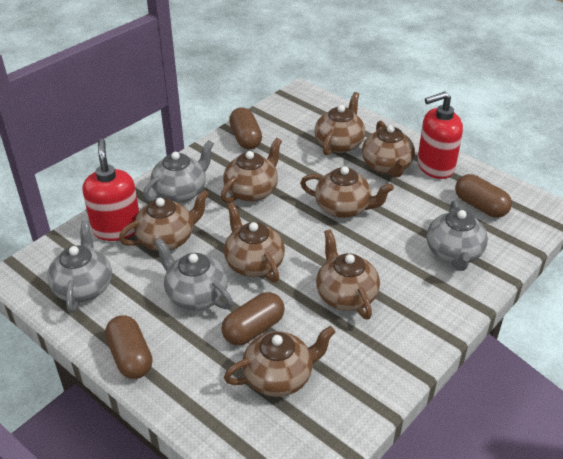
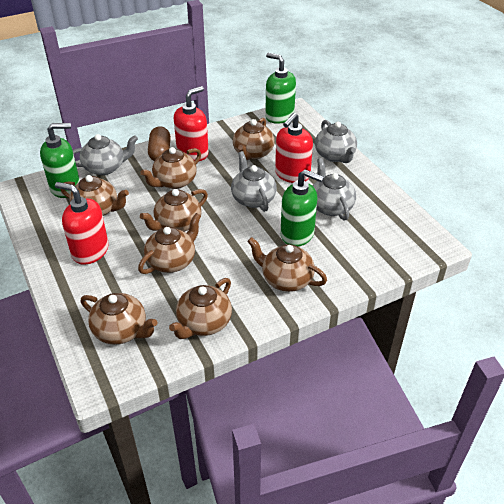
brown capsule: 4 -> 1
green soap dispenser: 0 -> 3
red soap dispenser: 2 -> 3

